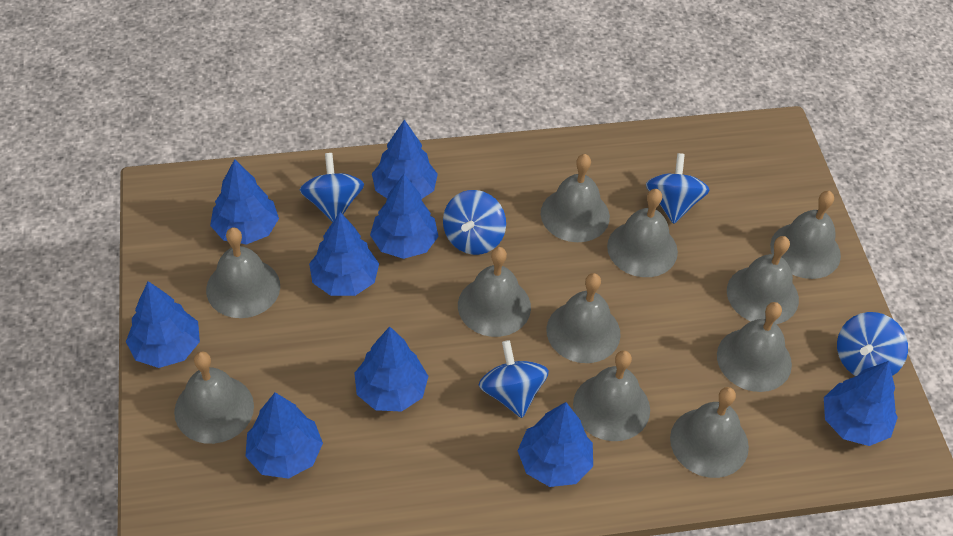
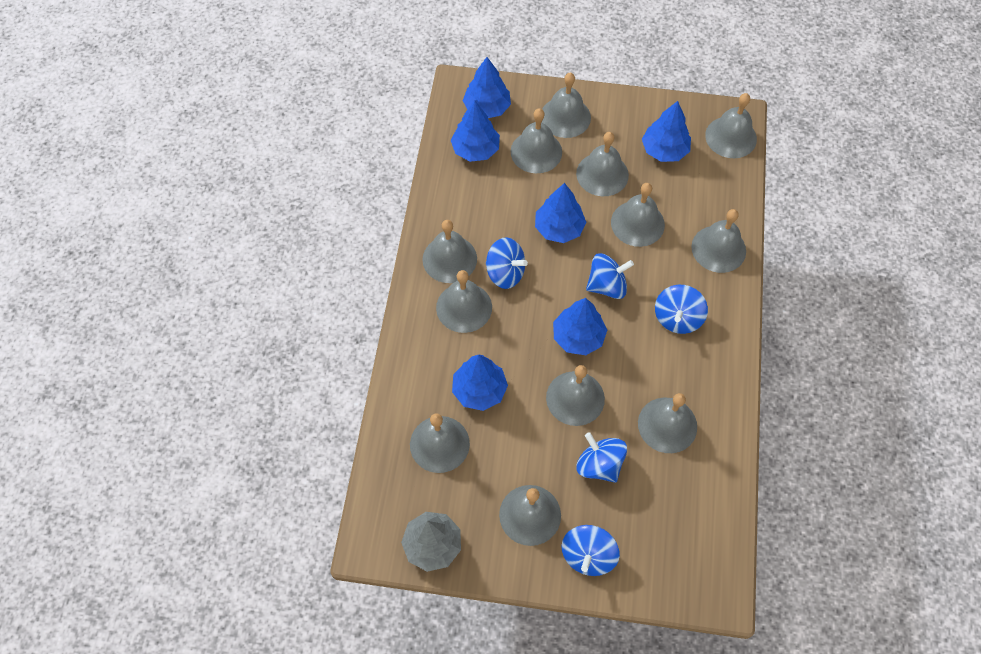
blue tree: 9 -> 6
grey bell: 11 -> 12
grey tree: 0 -> 1

